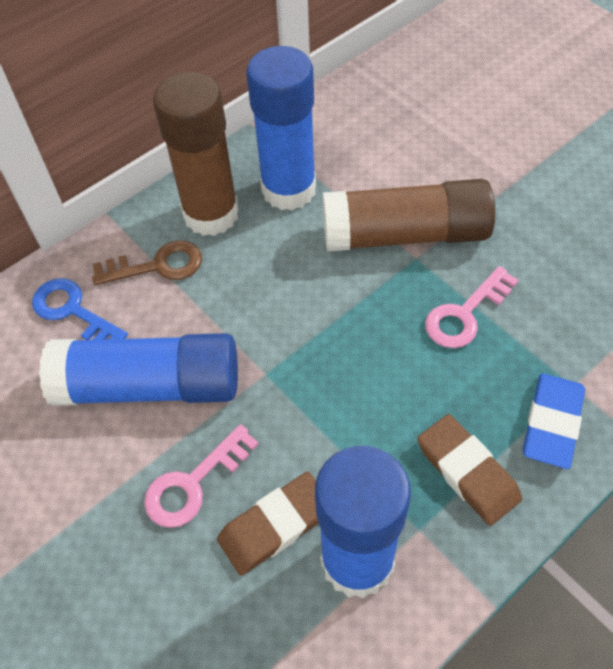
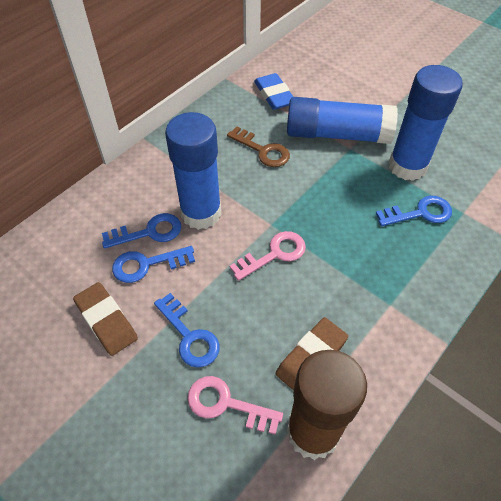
blue key: 1 -> 4
brown glue stick: 2 -> 1

